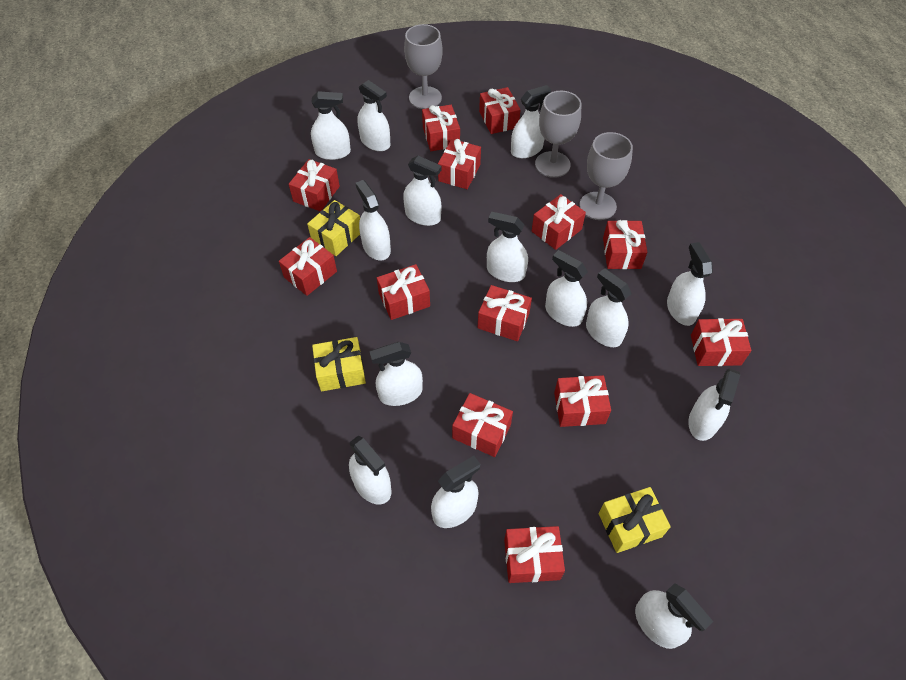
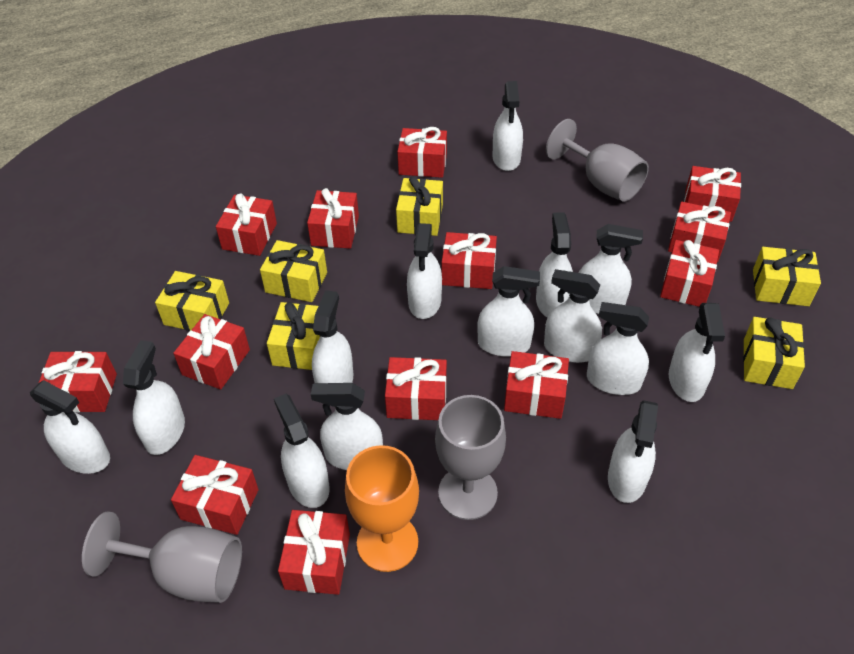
orange goblet: 0 -> 1
yellow gift: 3 -> 6

